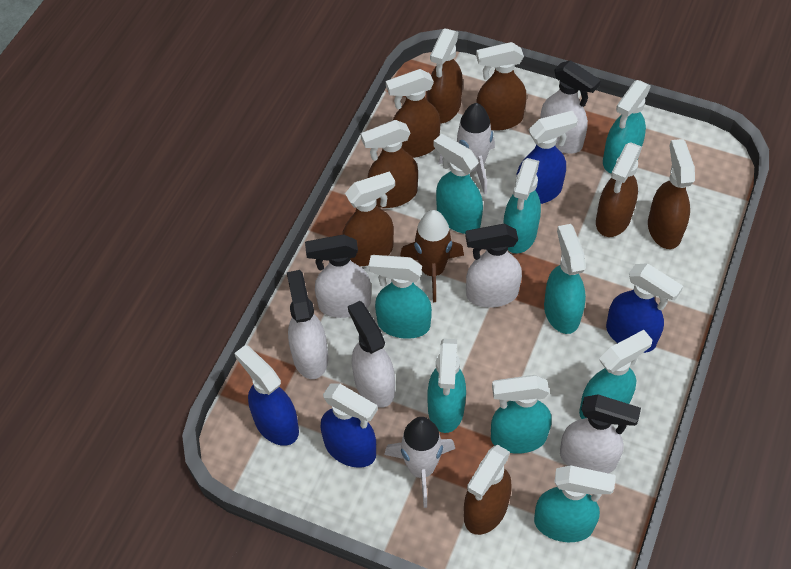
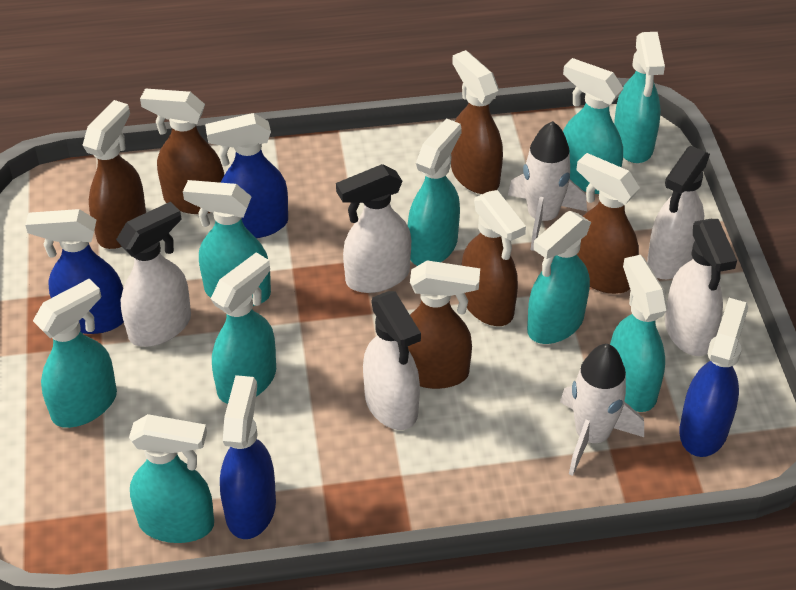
brown rocket: 1 -> 0
brown spray bottle: 8 -> 6
white spray bottle: 6 -> 5

